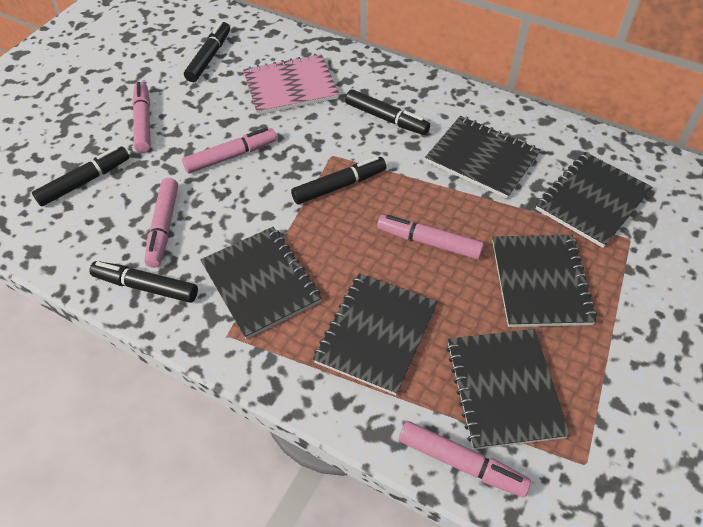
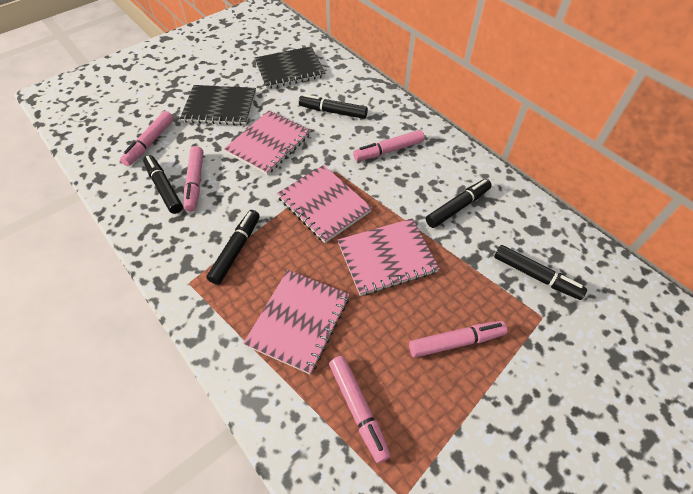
black notebook: 6 -> 2
pink notebook: 1 -> 4

